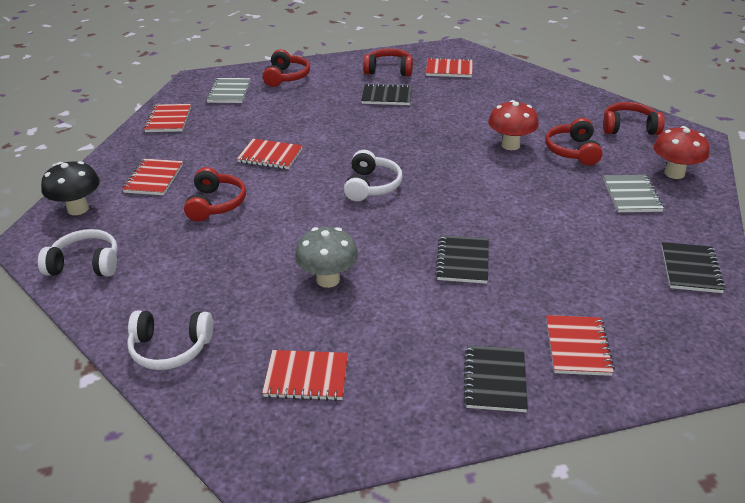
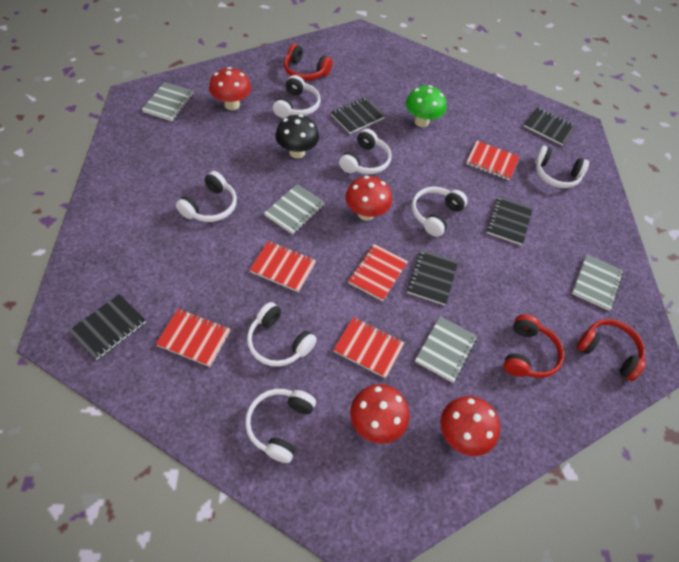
black notebook: 4 -> 5
green mushroom: 0 -> 1
grey mushroom: 1 -> 0
grey notebook: 2 -> 4
red headphones: 5 -> 3
red mushroom: 2 -> 4
red notebook: 6 -> 5
white headphones: 3 -> 7

